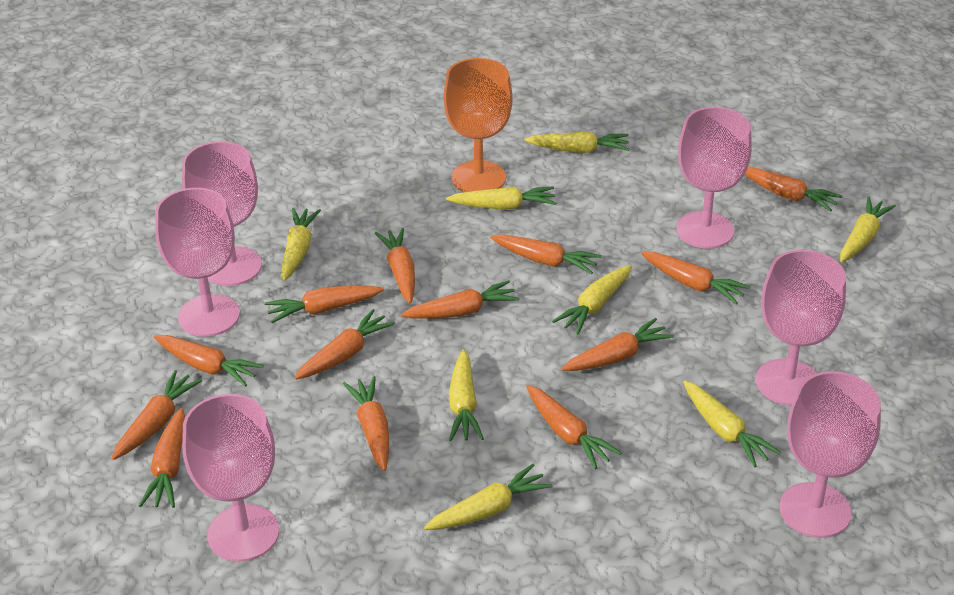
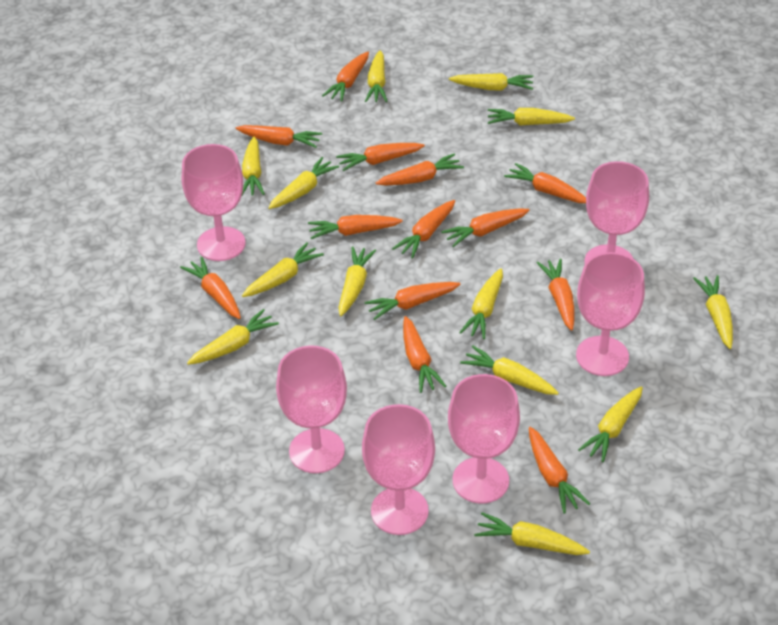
orange goblet: 1 -> 0
yellow carrot: 8 -> 13

